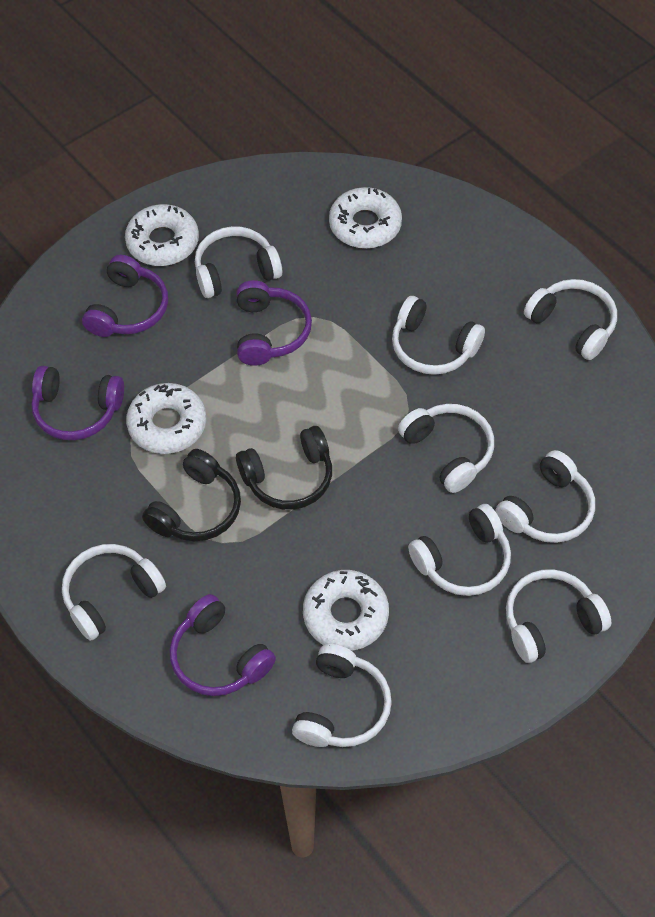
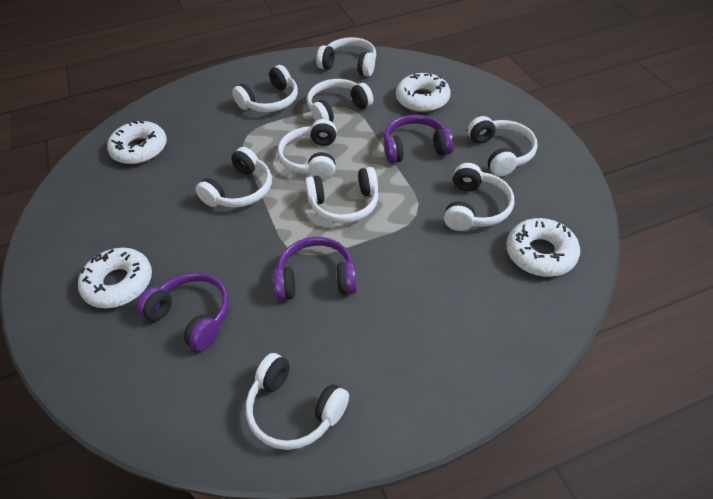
black headphones: 2 -> 0
purple headphones: 4 -> 3

